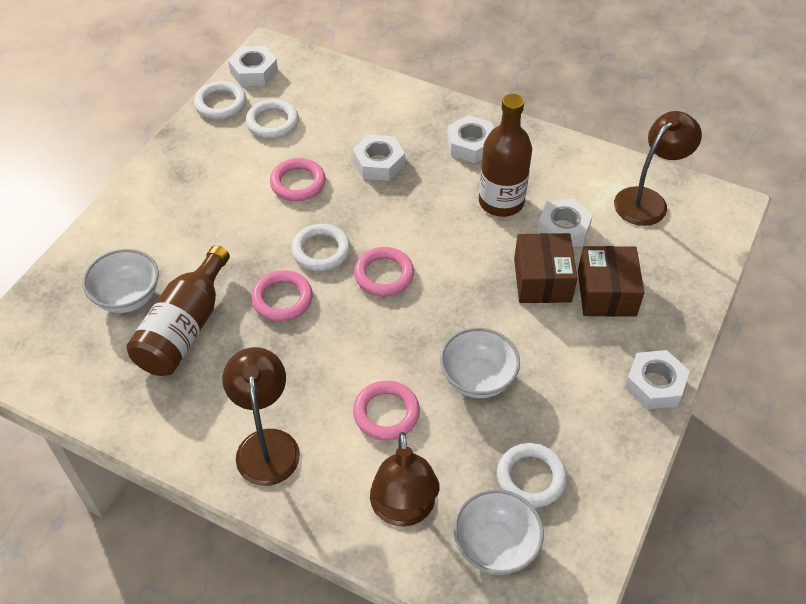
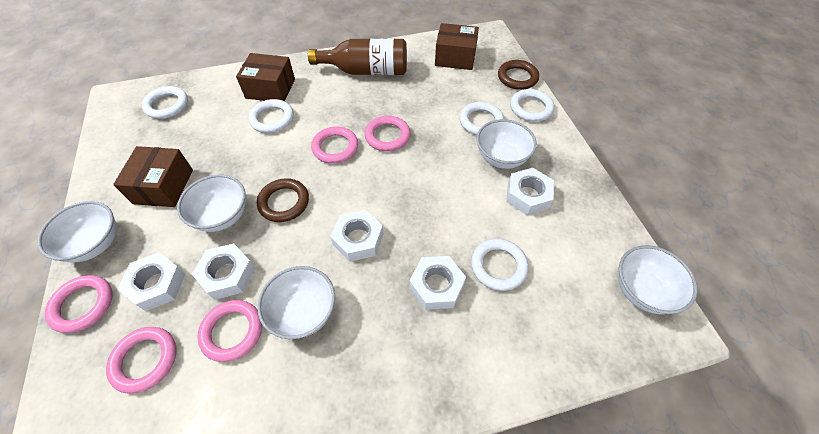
brown bottle: 2 -> 1
brown box: 2 -> 3
brown lamp: 3 -> 0
brown ring: 0 -> 2
pink ring: 4 -> 5
white bowl: 3 -> 5
white ring: 4 -> 5

